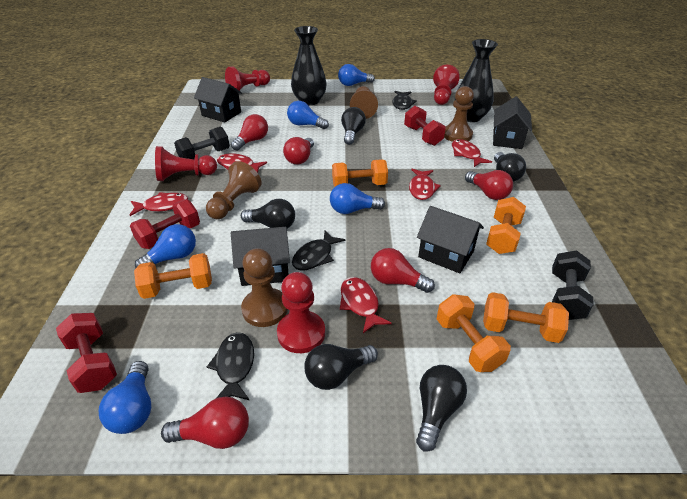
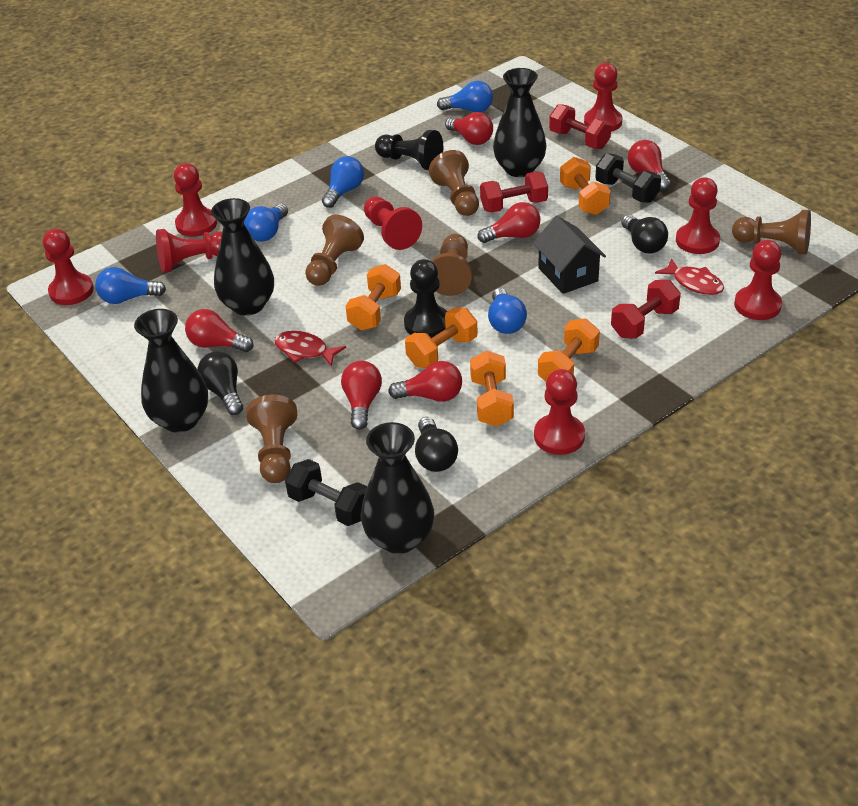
black fish: 3 -> 0
black house: 4 -> 1
black light bulb: 5 -> 3
black pawn: 0 -> 2
black vase: 2 -> 4
brown pawn: 4 -> 5
red fish: 5 -> 2
red light bulb: 5 -> 6
red pawn: 4 -> 8

